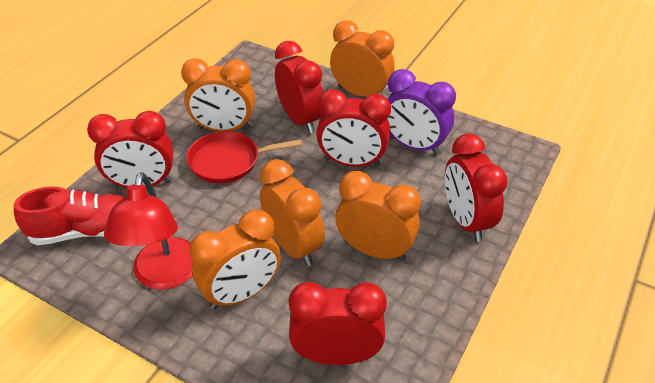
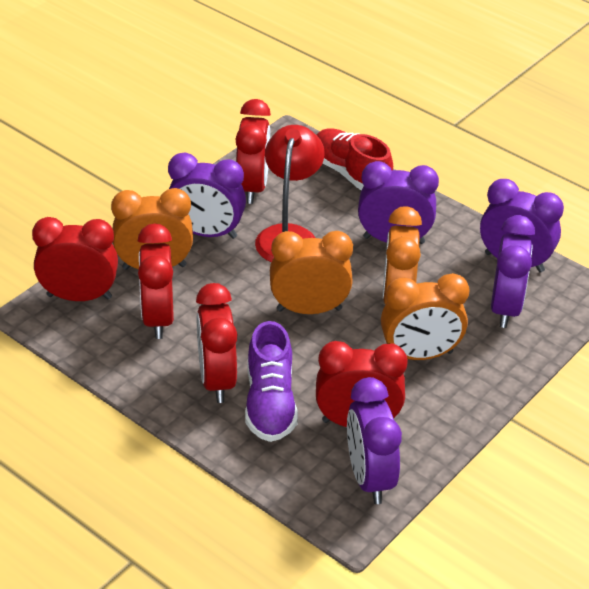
orange clock: 5 -> 4
purple clock: 1 -> 5
purple shoe: 0 -> 1
red pan: 1 -> 0

